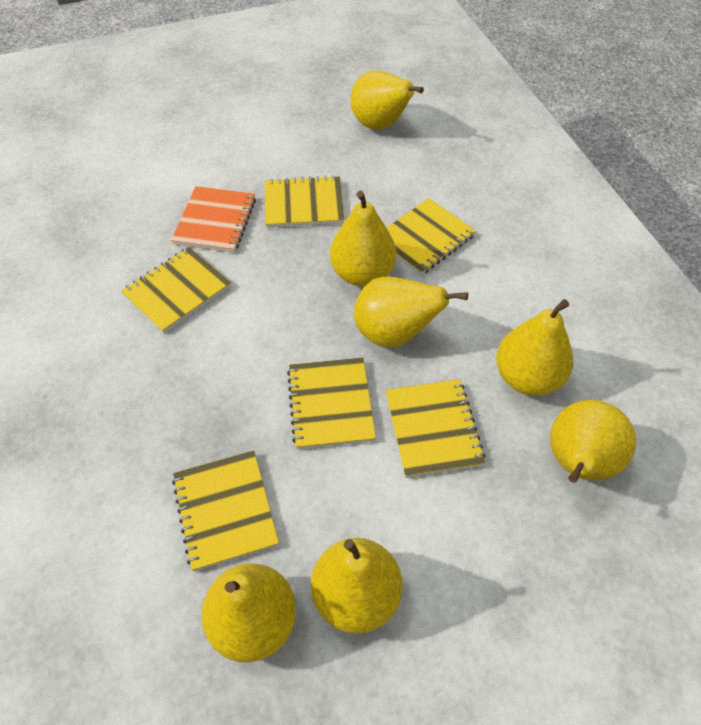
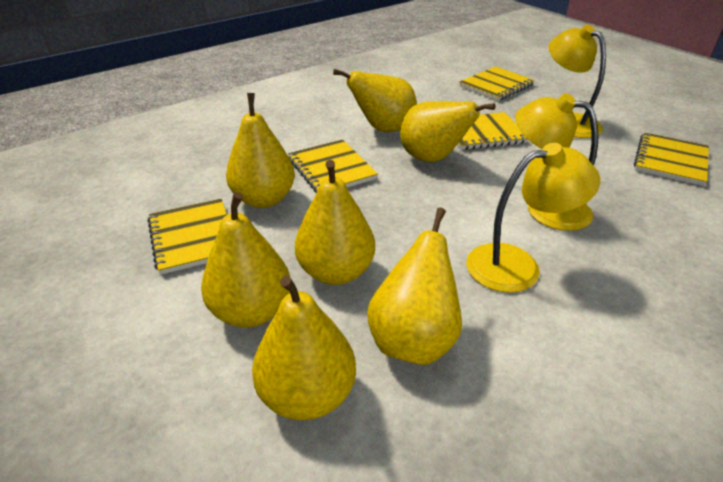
orange notebook: 1 -> 0
yellow lamp: 0 -> 3
yellow notebook: 6 -> 5

